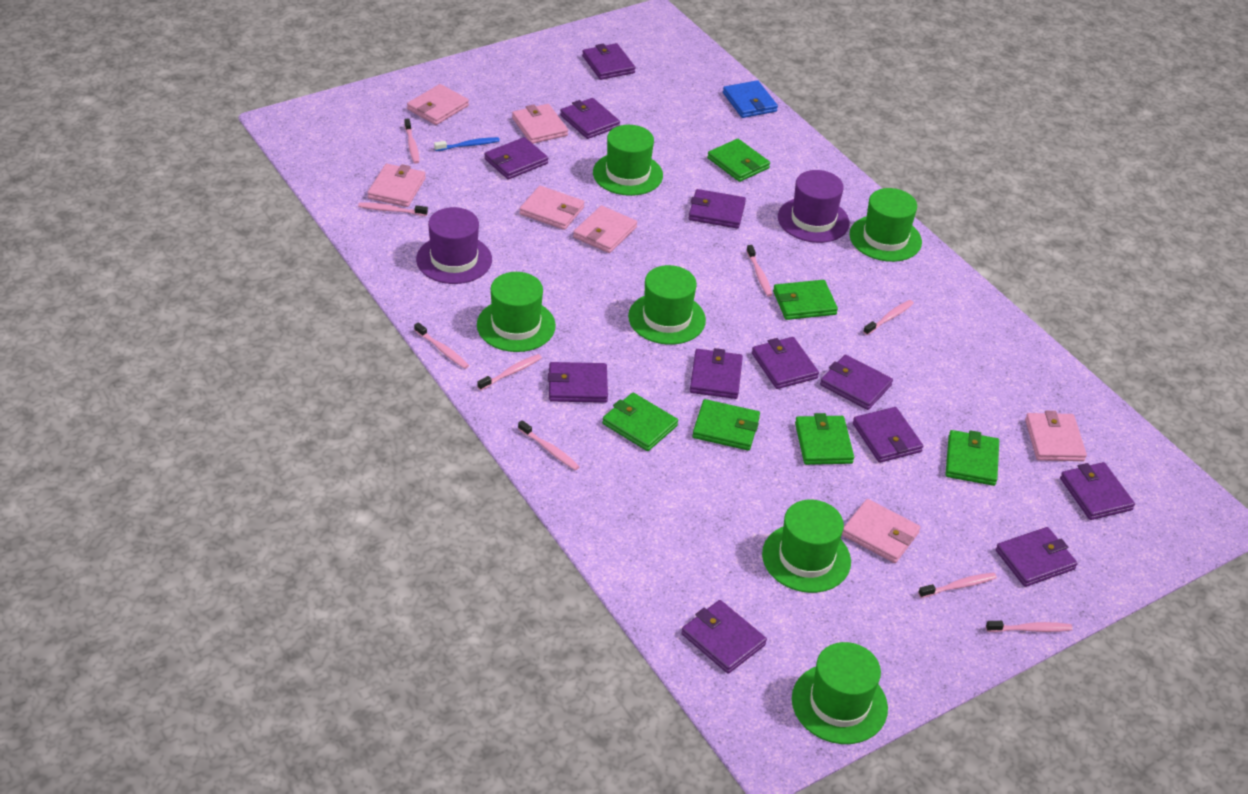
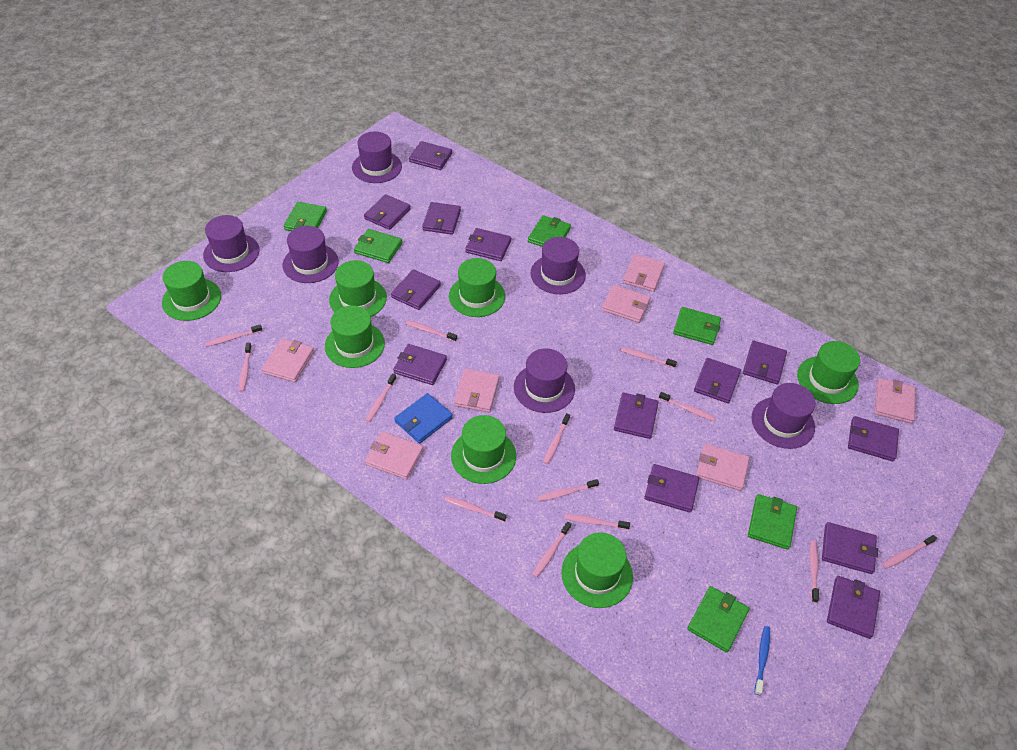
green hat: 6 -> 7
pink toothbrush: 9 -> 13
purple hat: 2 -> 6
purple wallet: 12 -> 13

